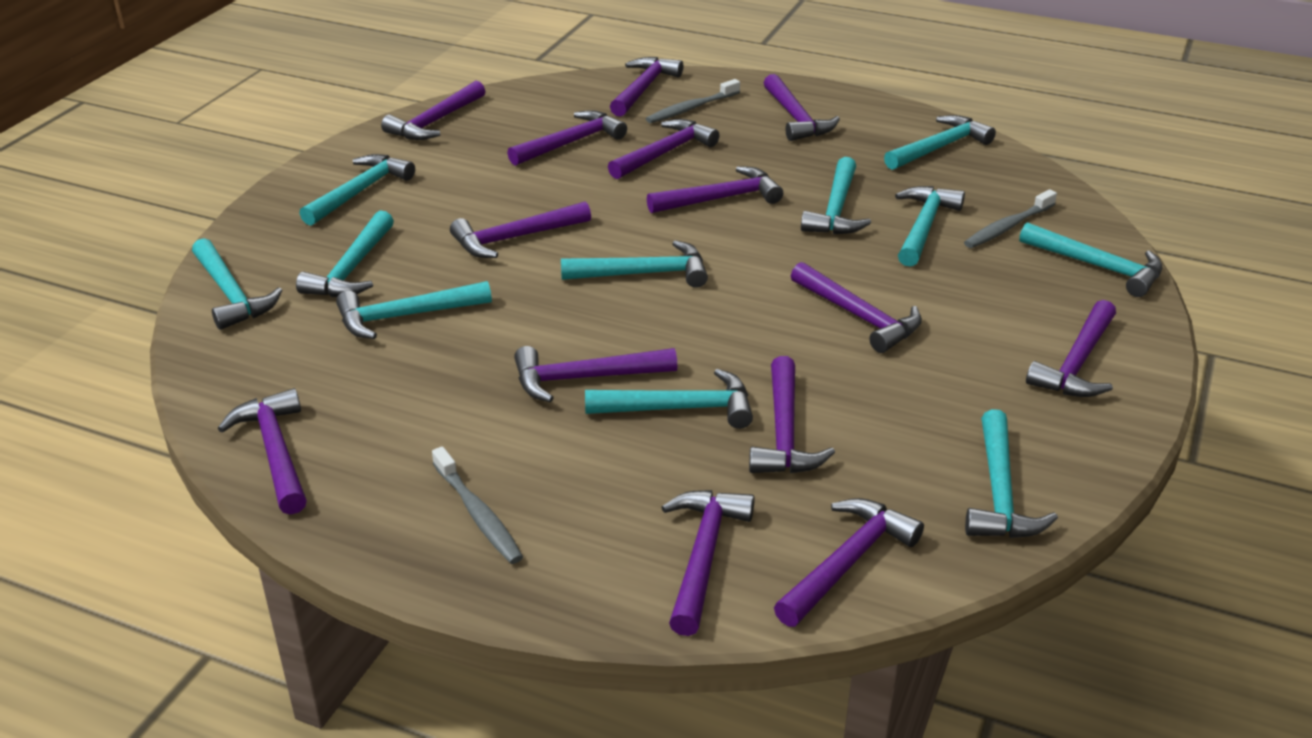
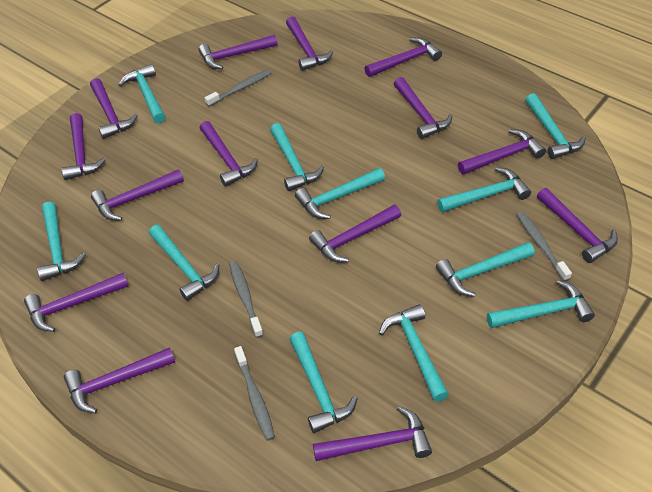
grey toothbrush: 3 -> 4

